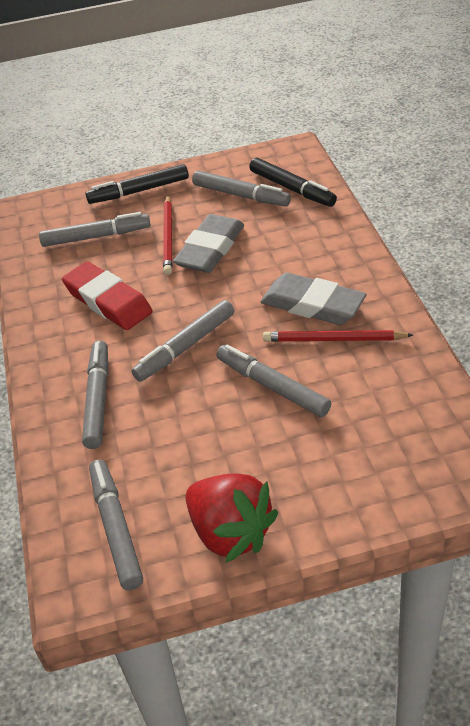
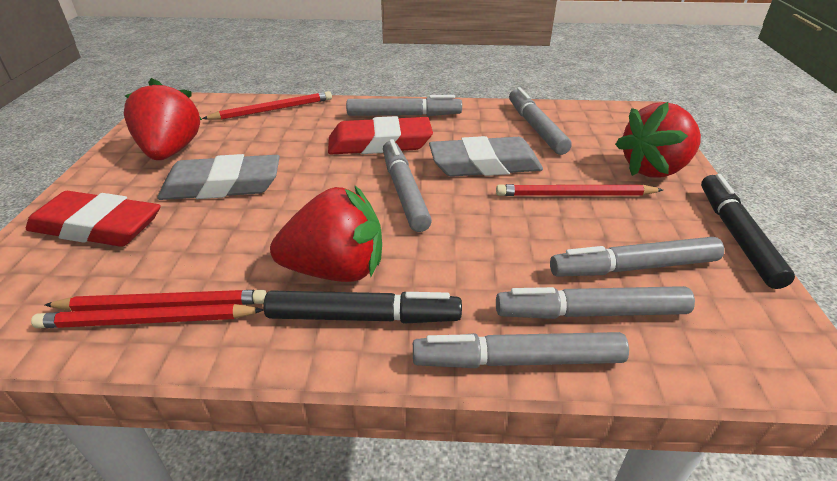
red eraser: 1 -> 2
red pencil: 2 -> 4
red strawberry: 1 -> 3

